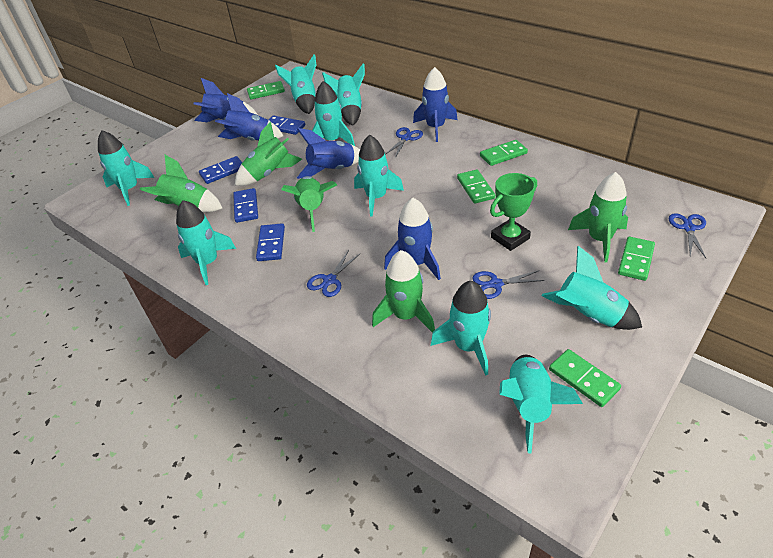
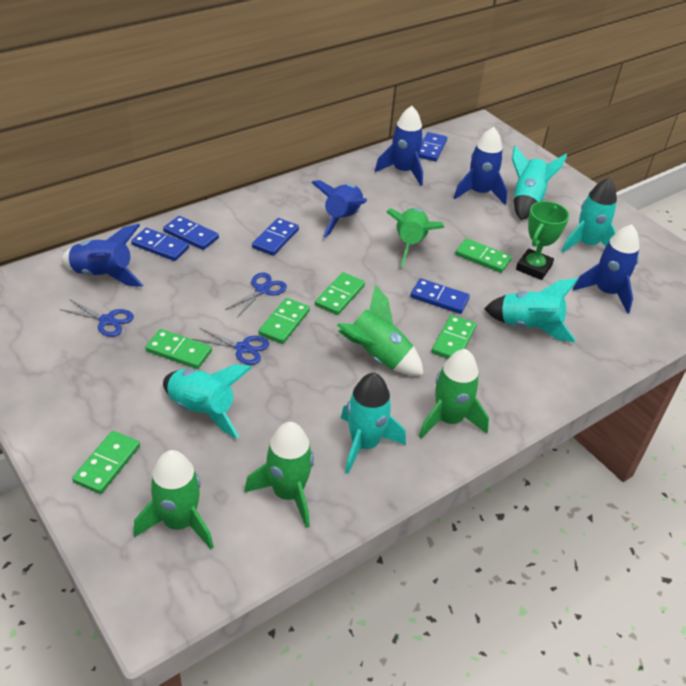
blue domino: 4 -> 5
blue scissors: 4 -> 3
green domino: 5 -> 6
turquoise rocket: 9 -> 5

